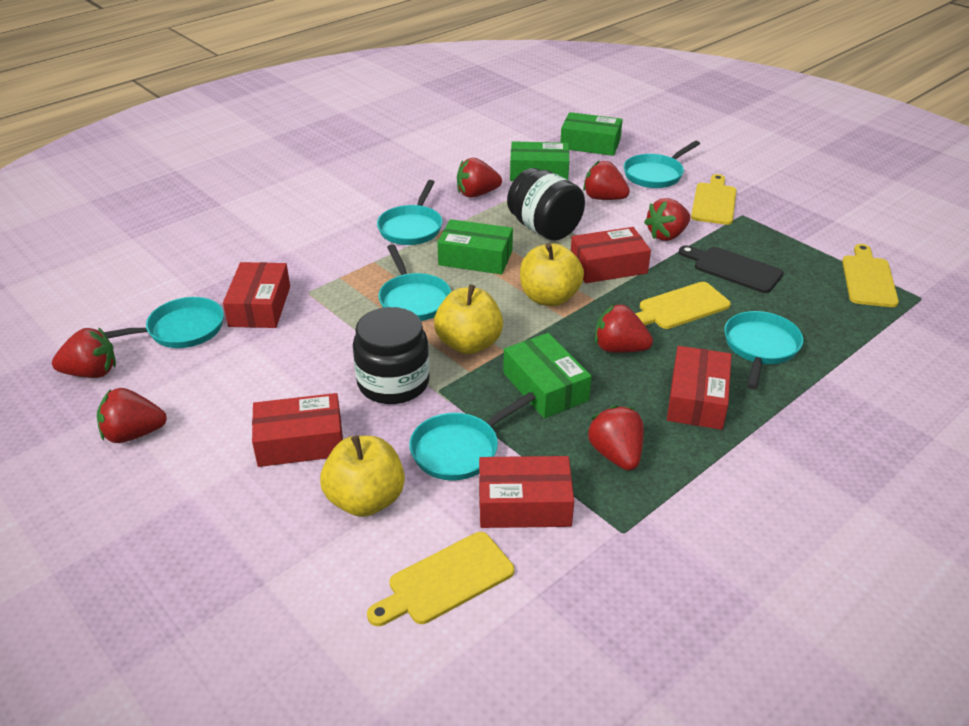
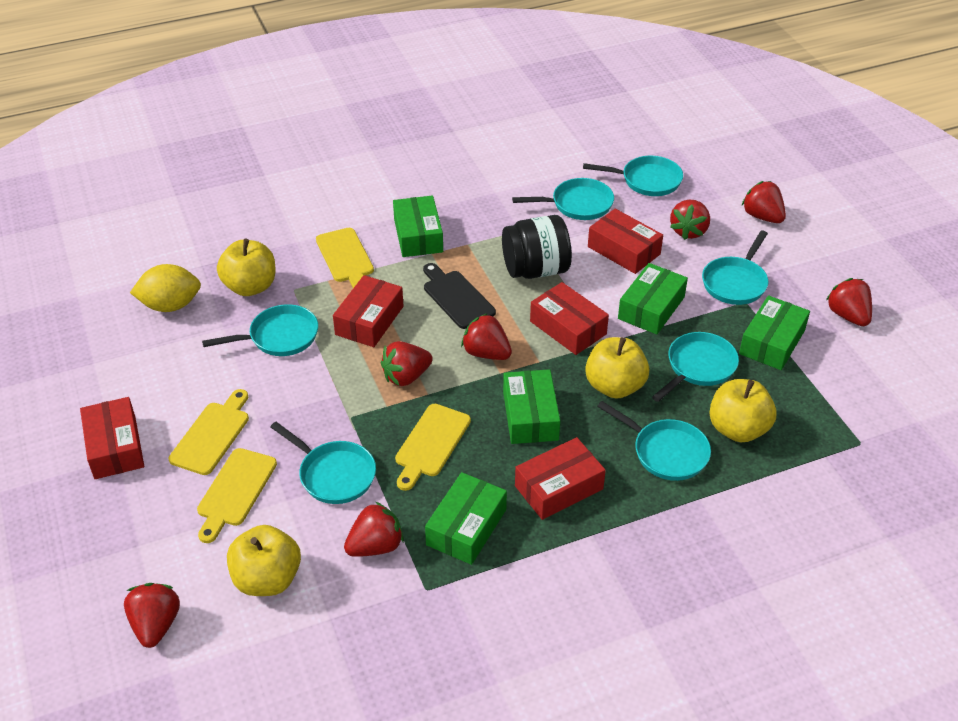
black jar: 2 -> 1
green box: 4 -> 5
turquoise pan: 6 -> 7
yellow apple: 3 -> 4
yellow lemon: 0 -> 1

